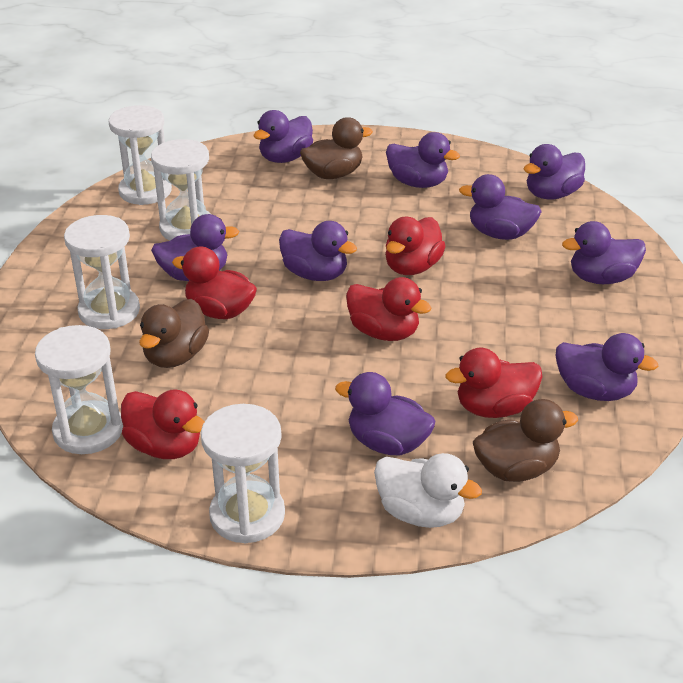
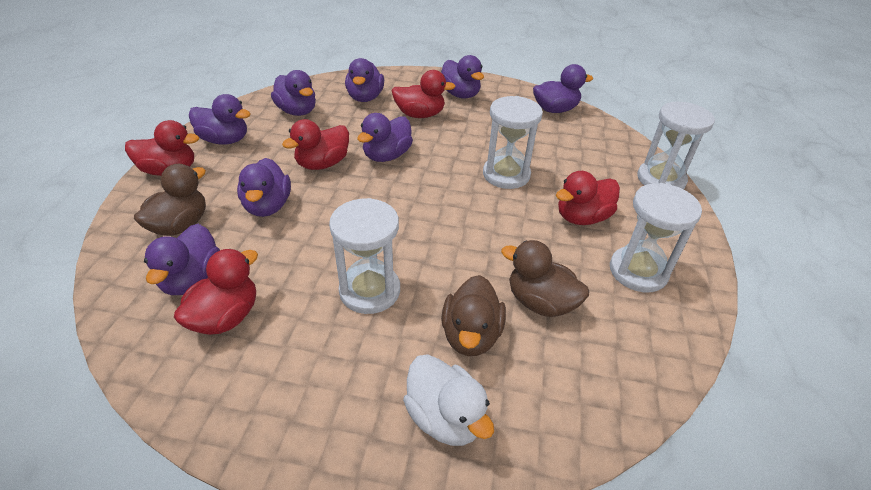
purple duck: 9 -> 8
white hourglass: 5 -> 4

